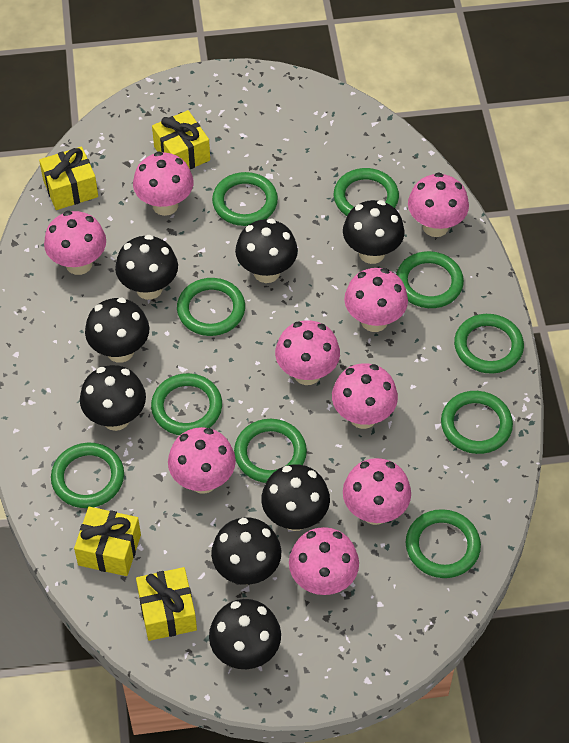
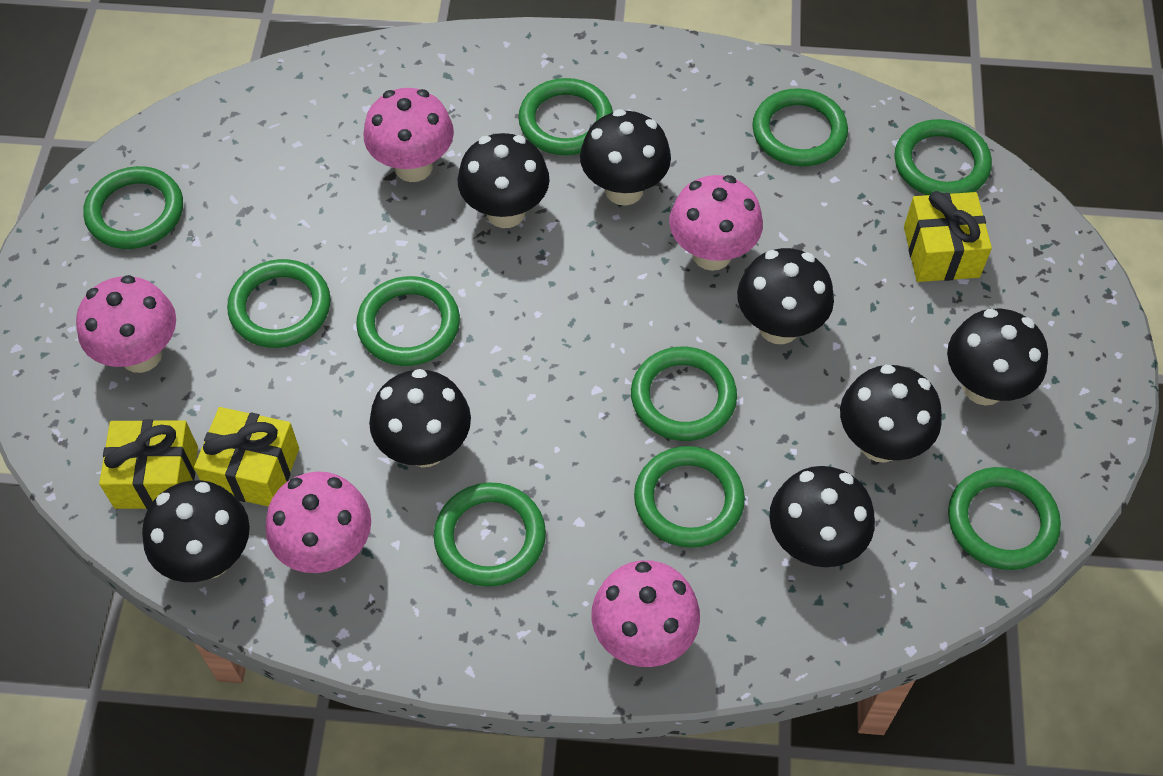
pink mushroom: 9 -> 5
yellow gift: 4 -> 3

